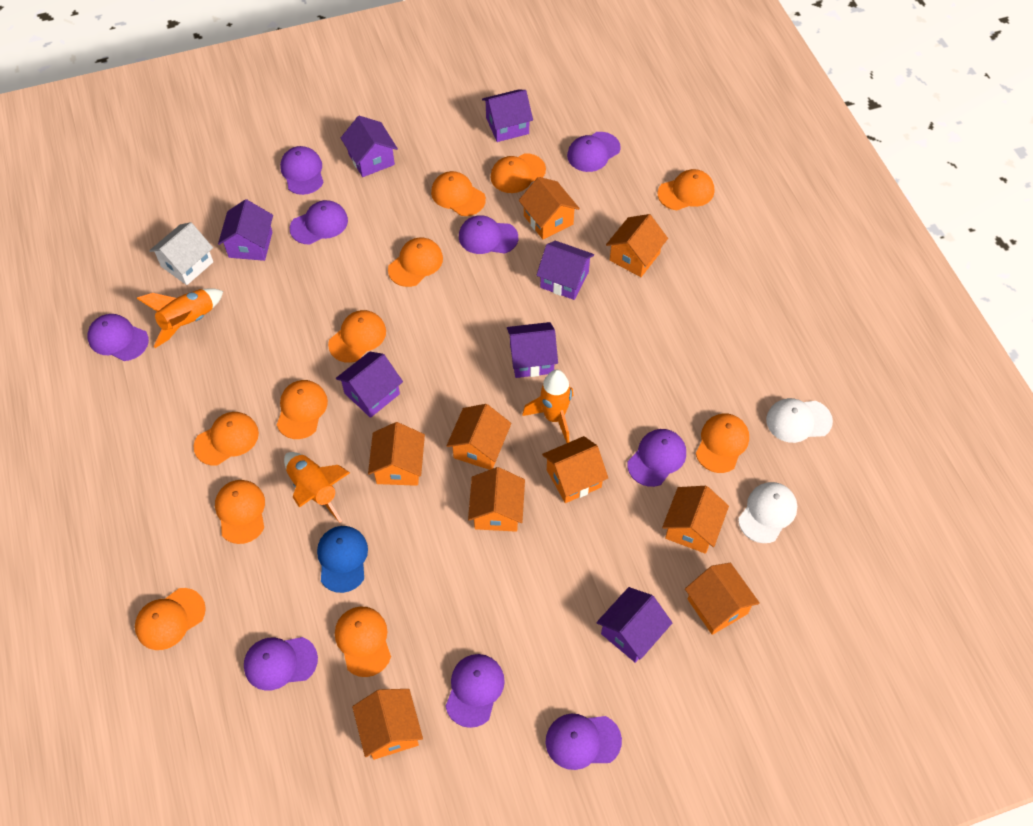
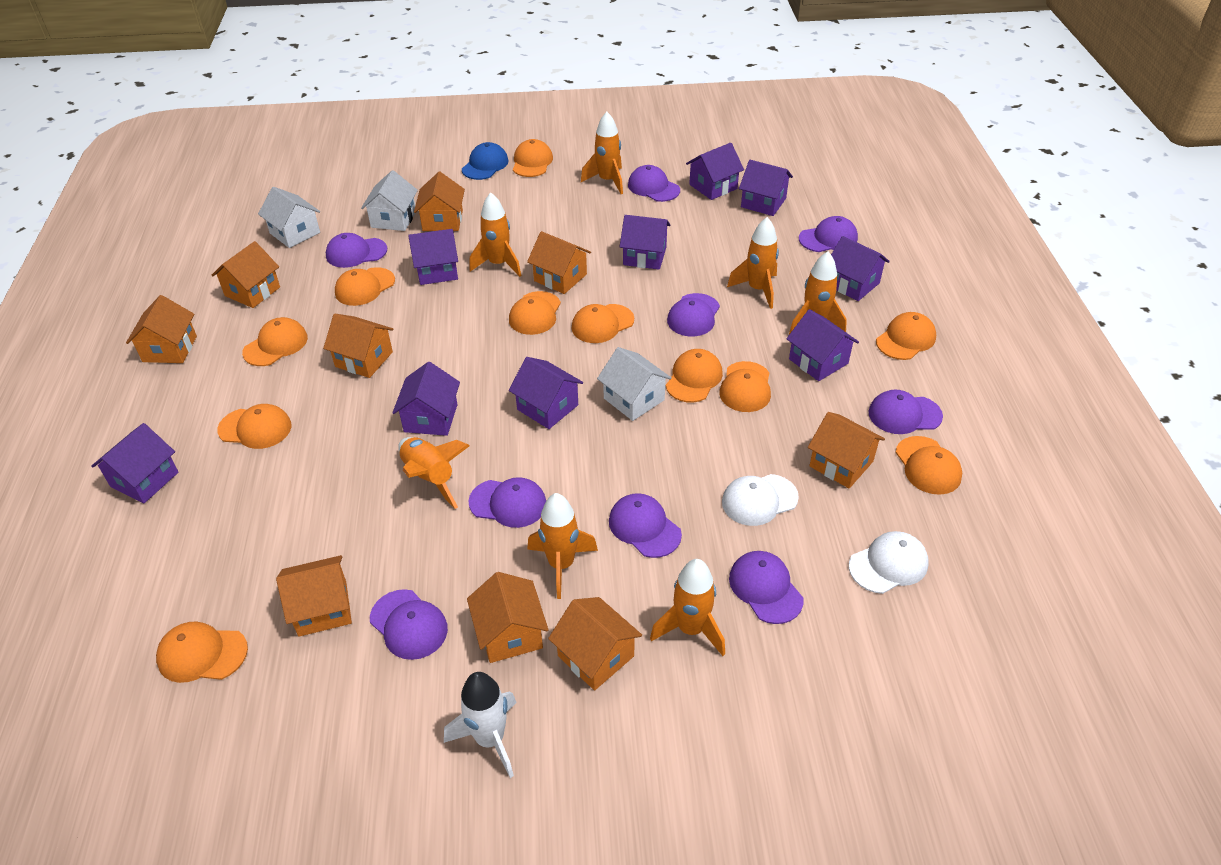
orange rocket: 3 -> 7
purple house: 7 -> 9
white house: 1 -> 3
white rocket: 0 -> 1

